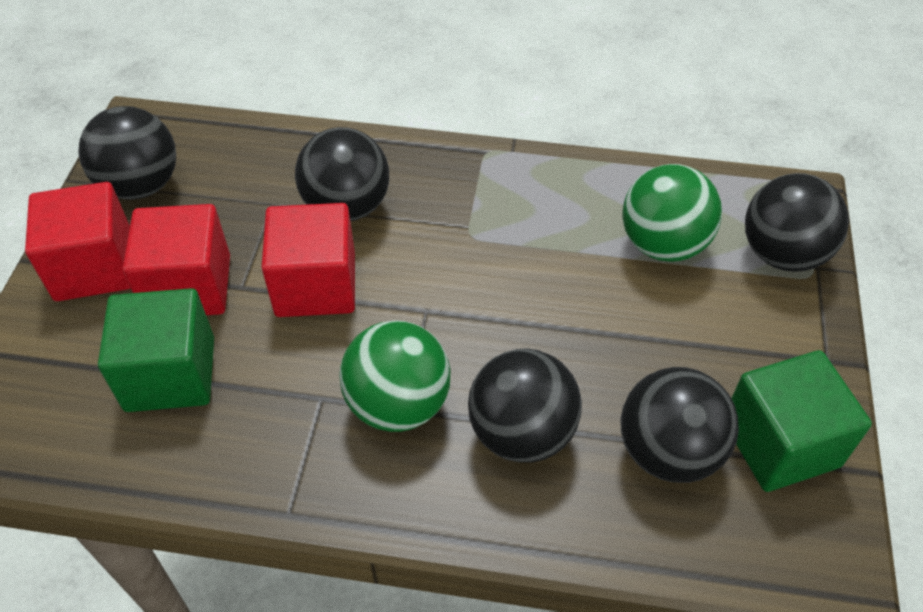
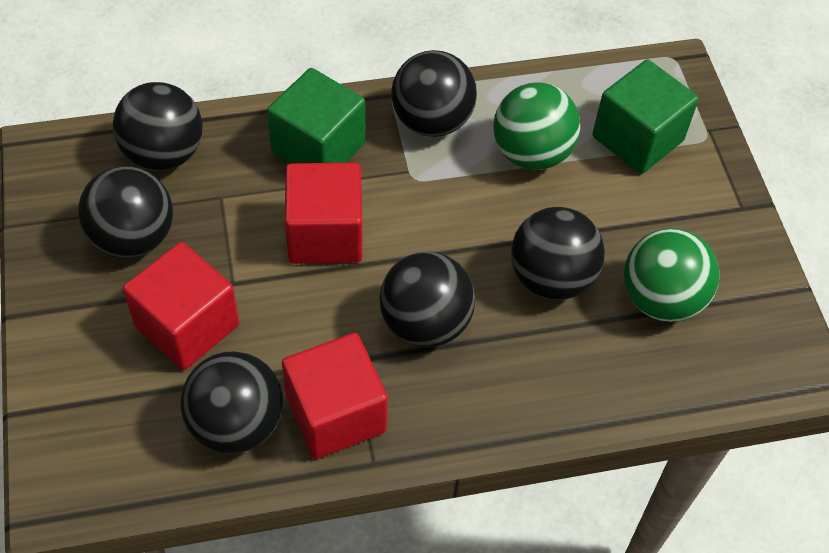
black ball: 5 -> 6

